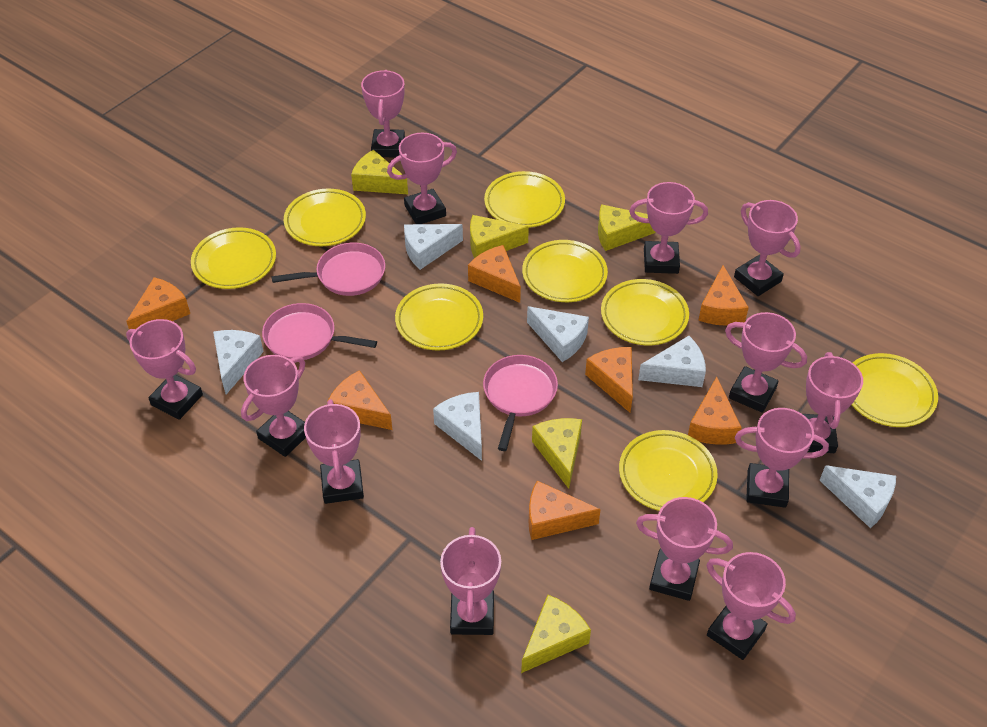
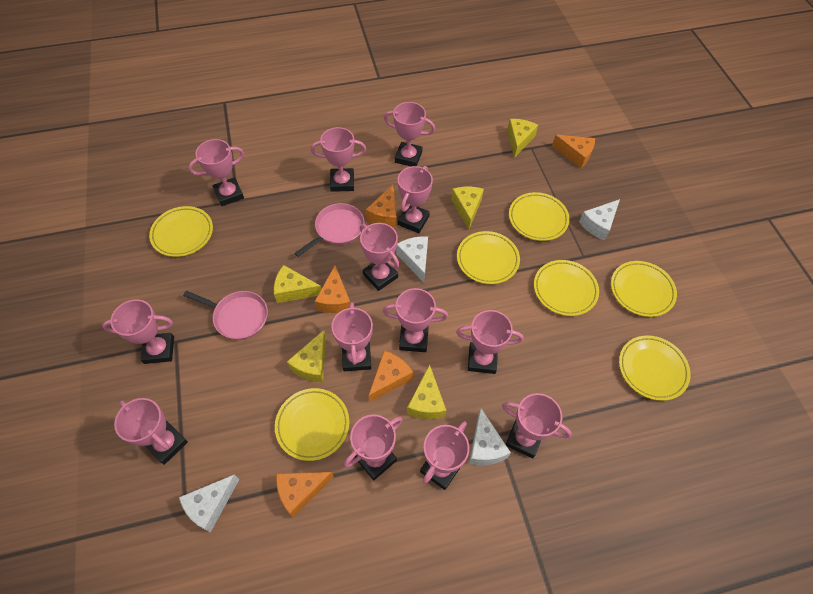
orange cheese: 7 -> 5
pink pan: 3 -> 2
white cheese: 6 -> 4
yellow plate: 8 -> 7

